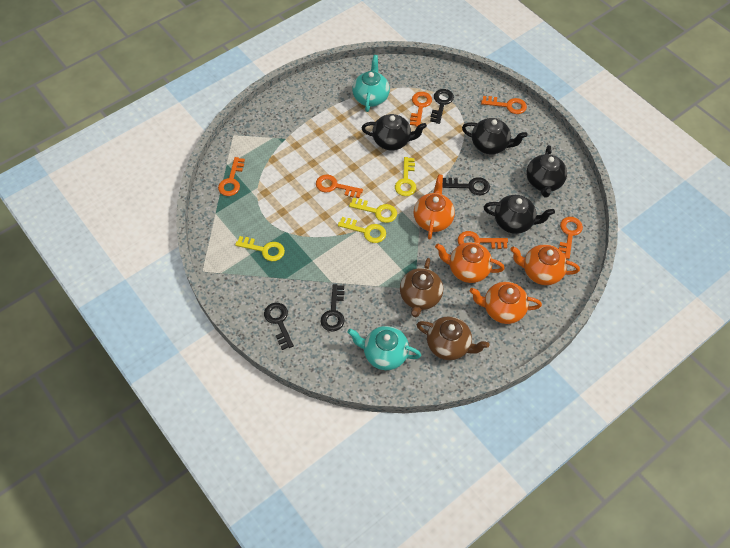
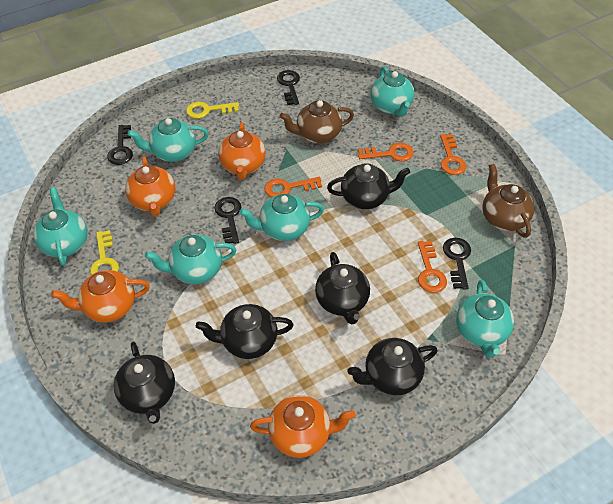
black teapot: 4 -> 5
orange key: 6 -> 4
turquoise teapot: 2 -> 6
yellow key: 4 -> 2

